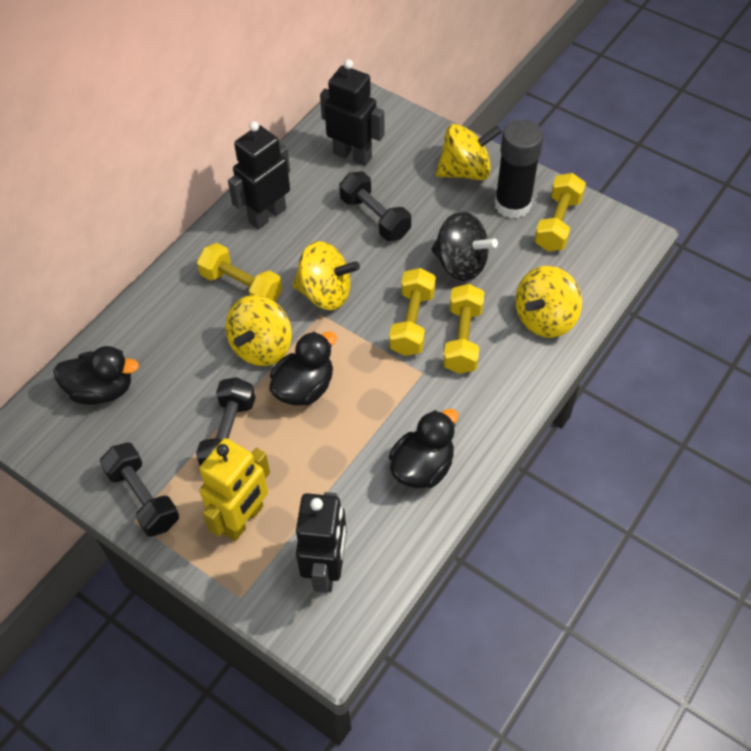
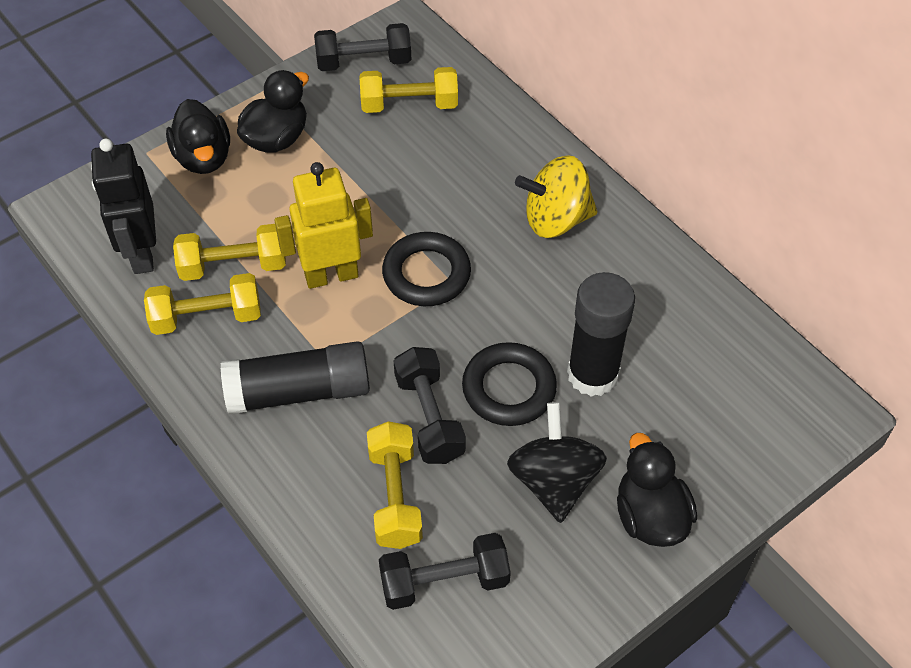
black glue stick: 1 -> 2
black ring: 0 -> 2
black robot: 3 -> 1
yellow spinning top: 4 -> 1

